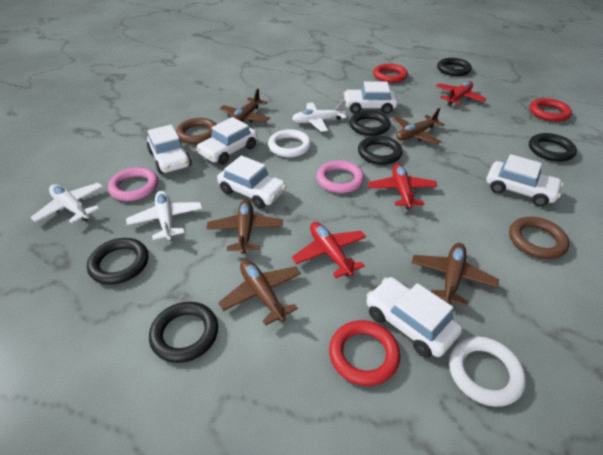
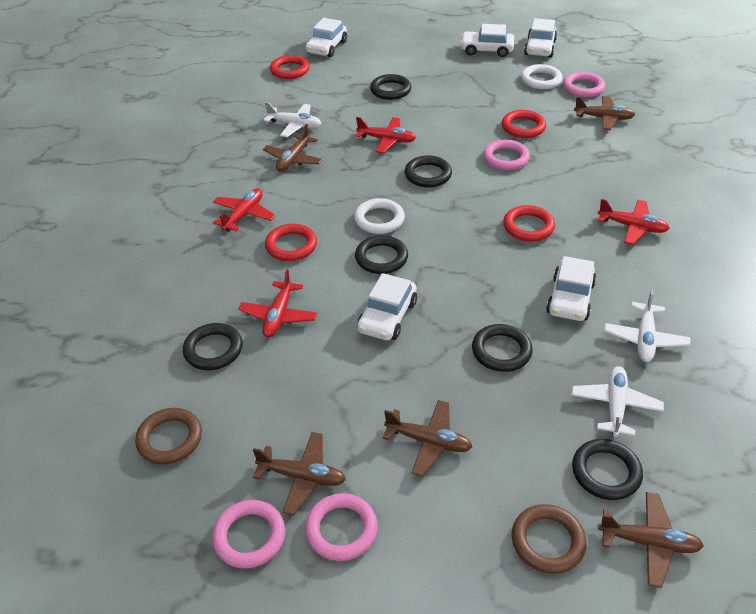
pink ring: 2 -> 4
red plane: 3 -> 4
red ring: 3 -> 4
white car: 6 -> 5

